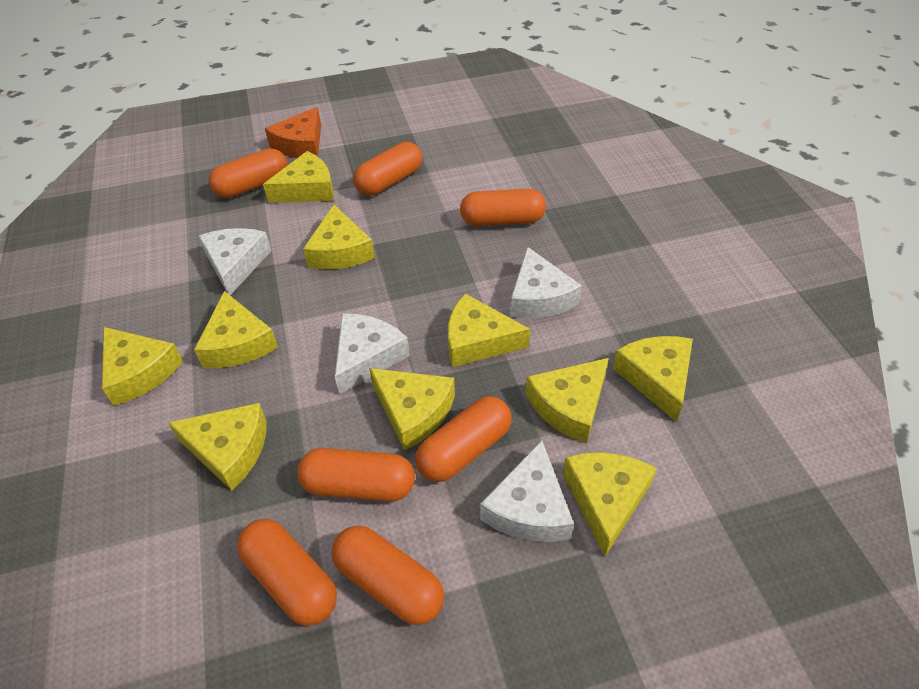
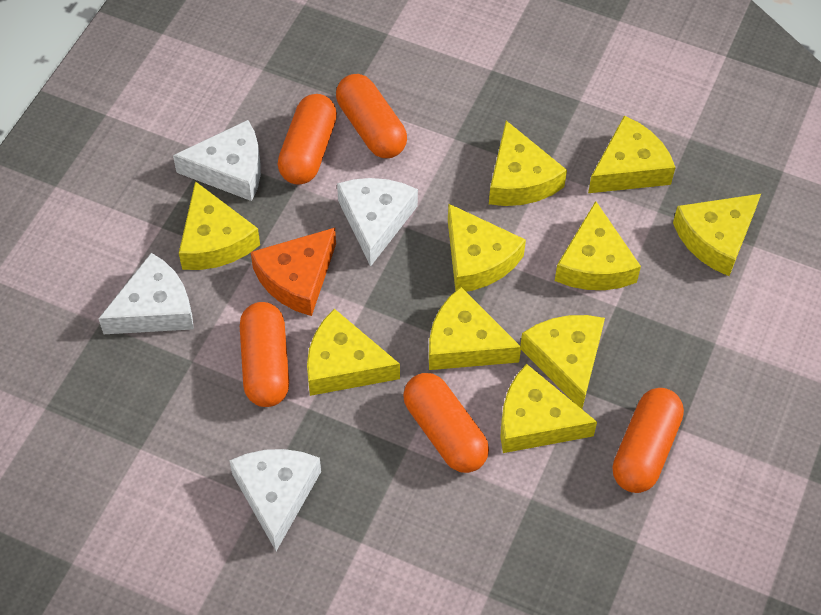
orange capsule: 7 -> 5

